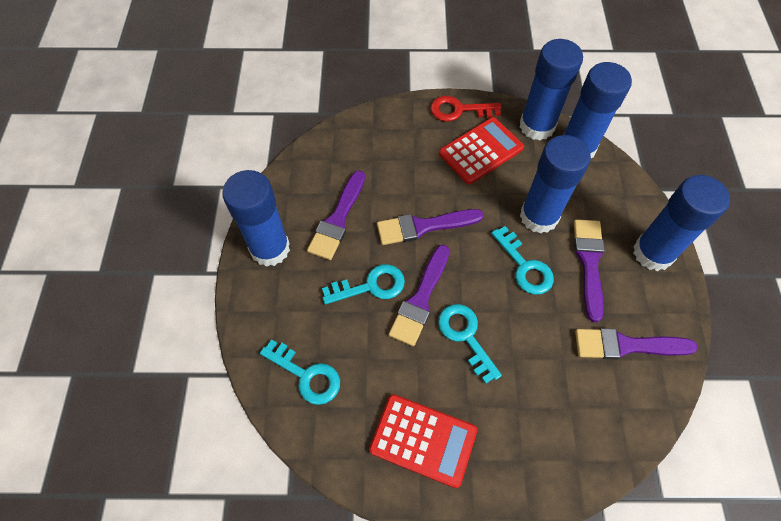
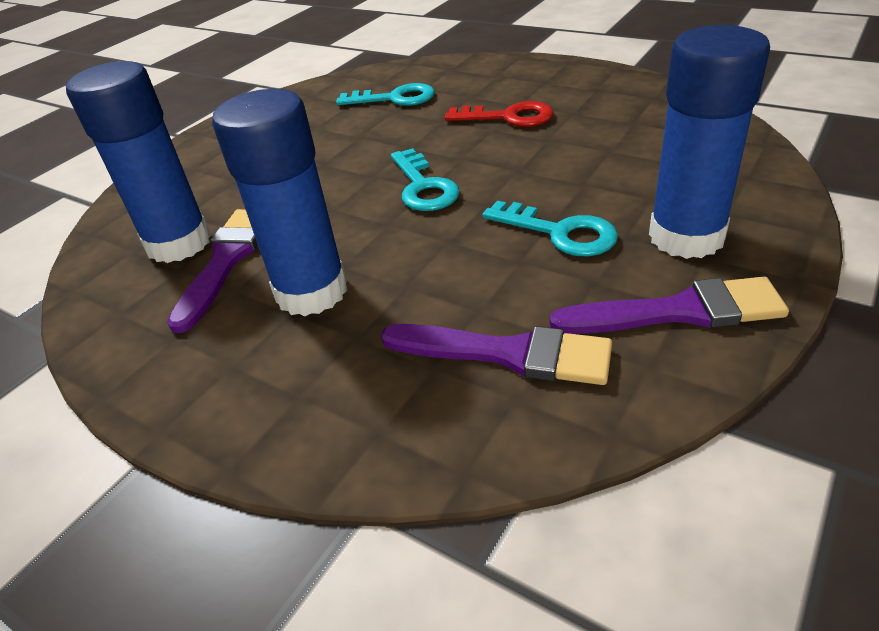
blue glue stick: 5 -> 3
purple brush: 5 -> 3
red calculator: 2 -> 0
turquoise key: 4 -> 3

